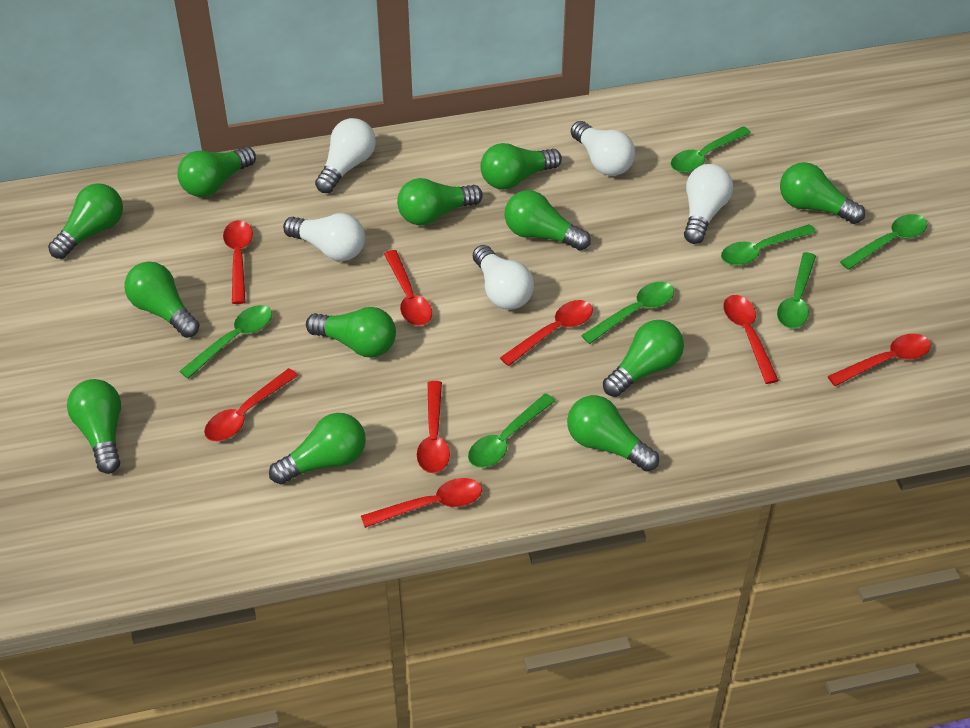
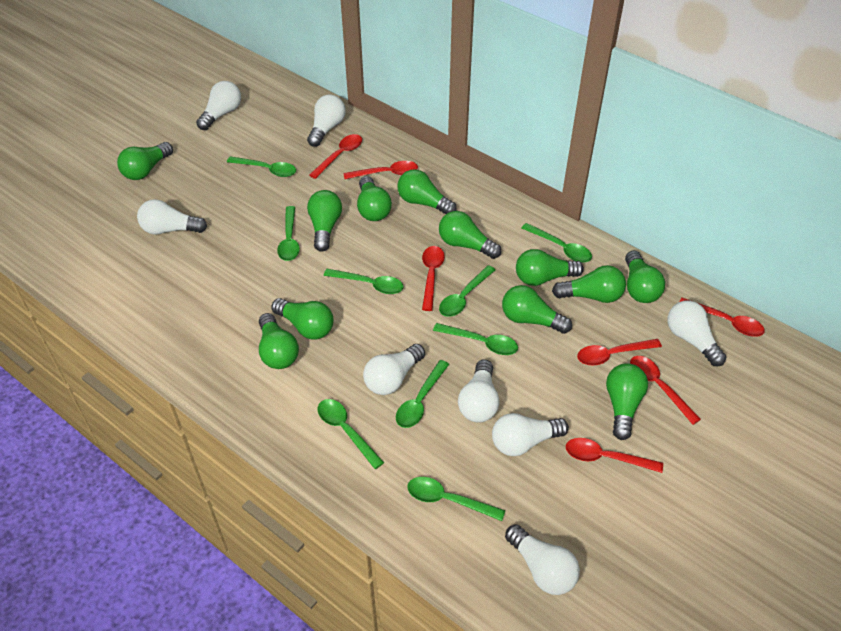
green spoon: 7 -> 9
red spoon: 8 -> 7
white light bulb: 5 -> 8

